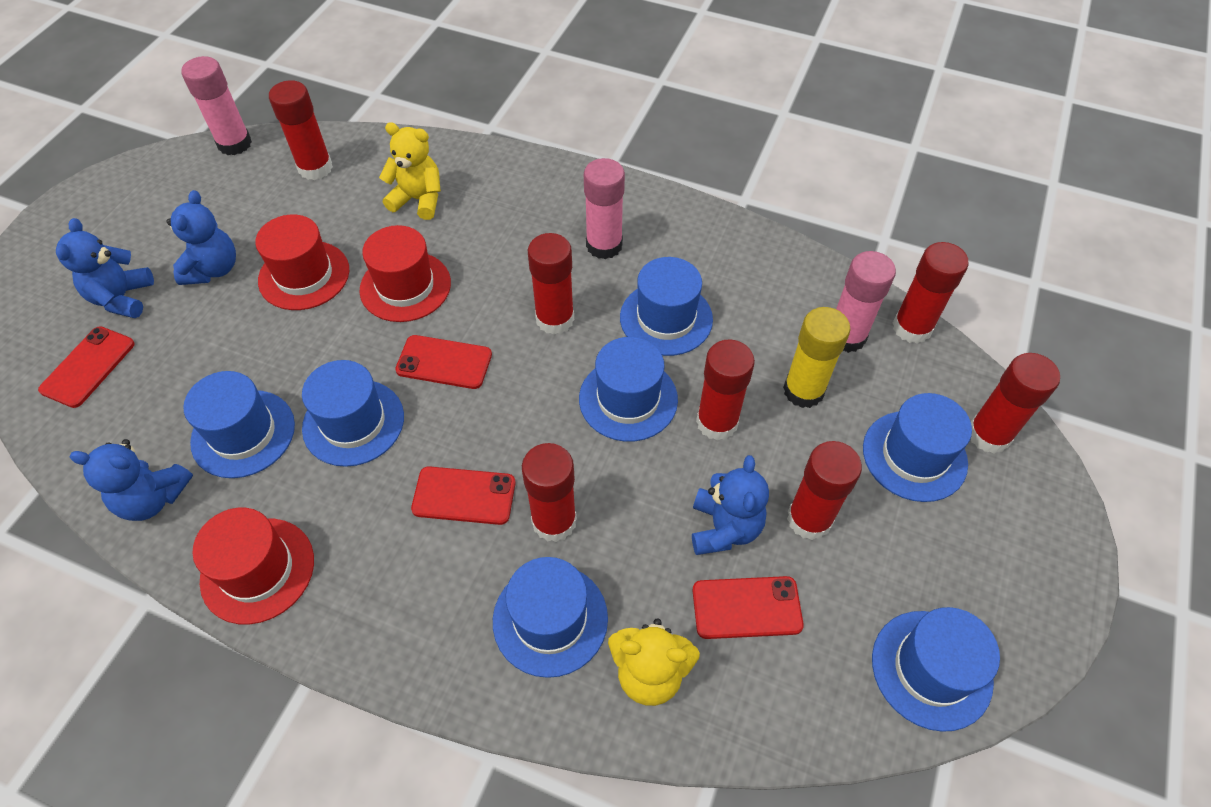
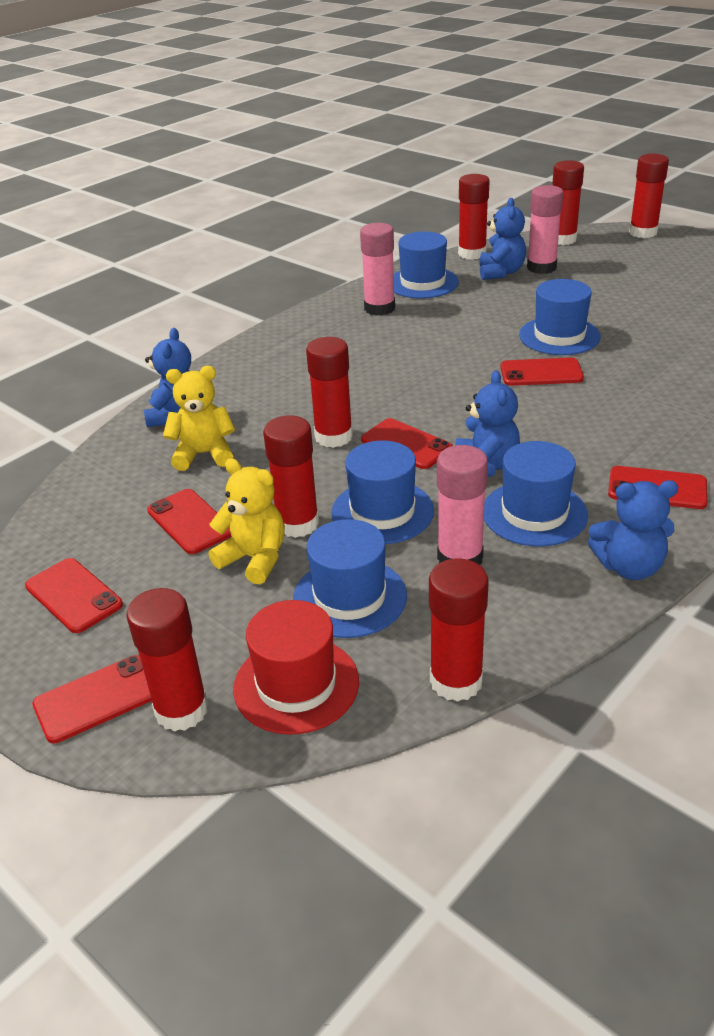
blue hat: 7 -> 5
red hat: 3 -> 1
red phone: 4 -> 6
yellow glue stick: 1 -> 0

